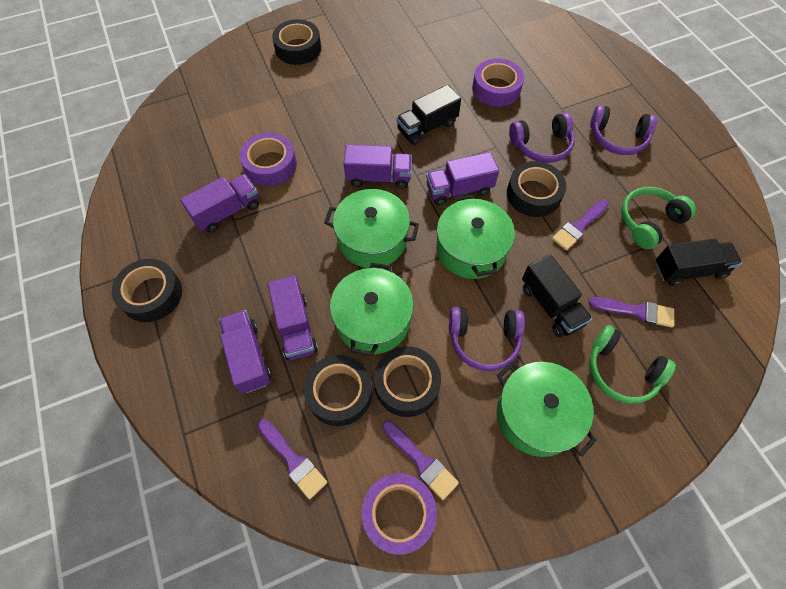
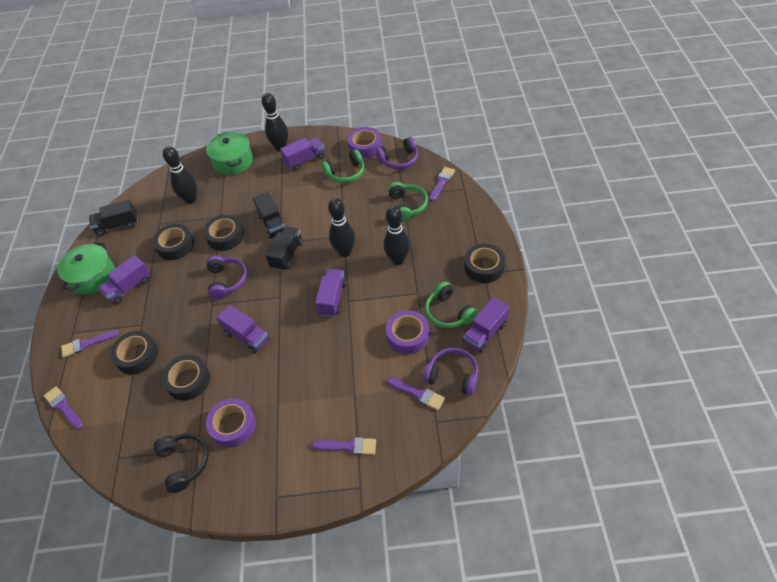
black bowling pin: 0 -> 4
black headphones: 0 -> 1
green headphones: 2 -> 3
green pot: 4 -> 2
purple brush: 4 -> 5

